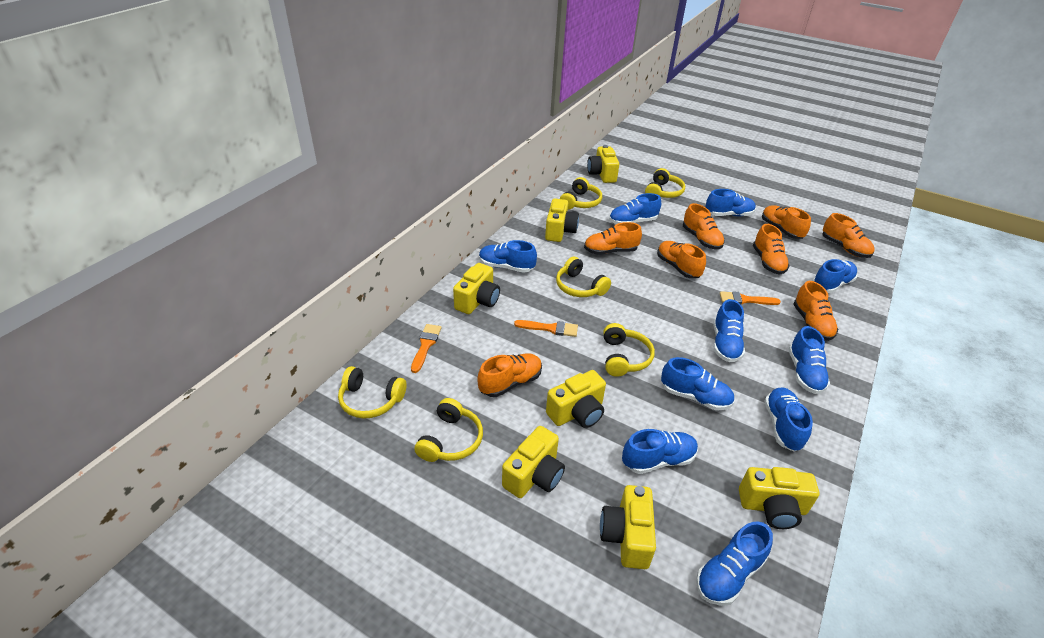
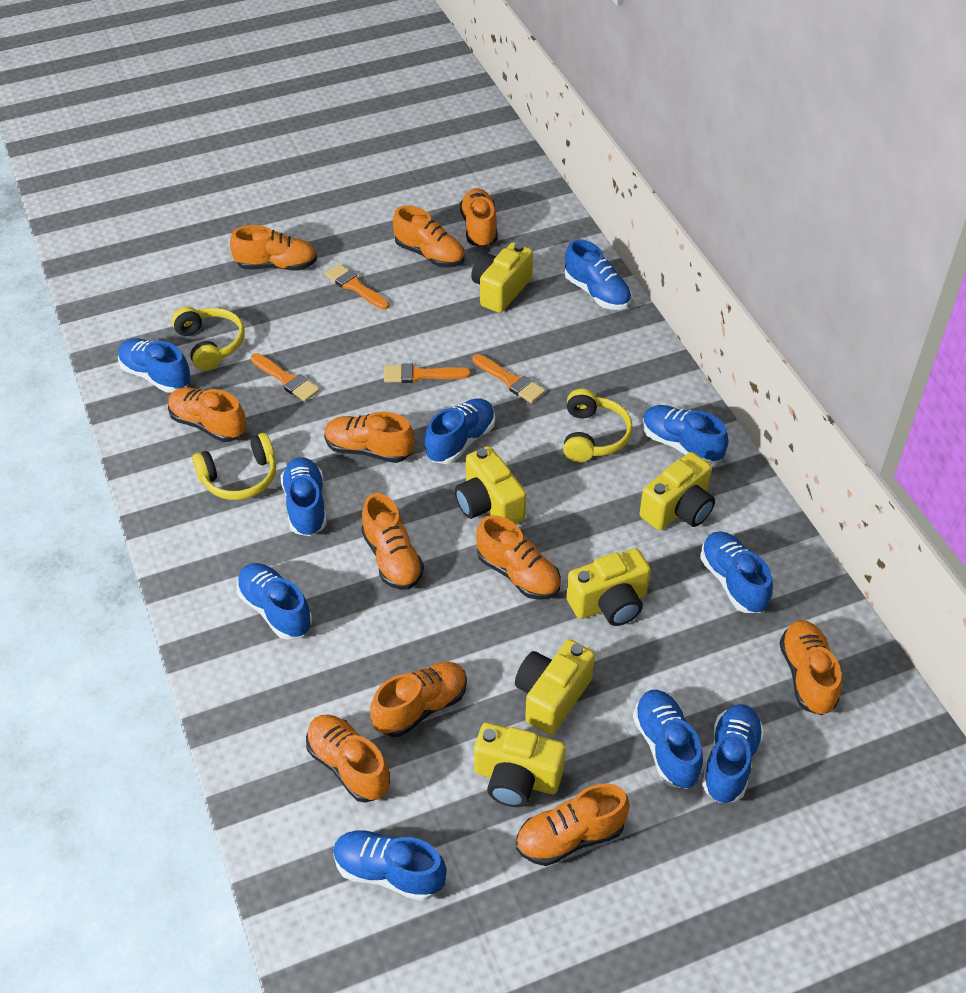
orange brush: 3 -> 4
orange shoe: 8 -> 11
yellow camera: 7 -> 6
yellow headphones: 6 -> 3

